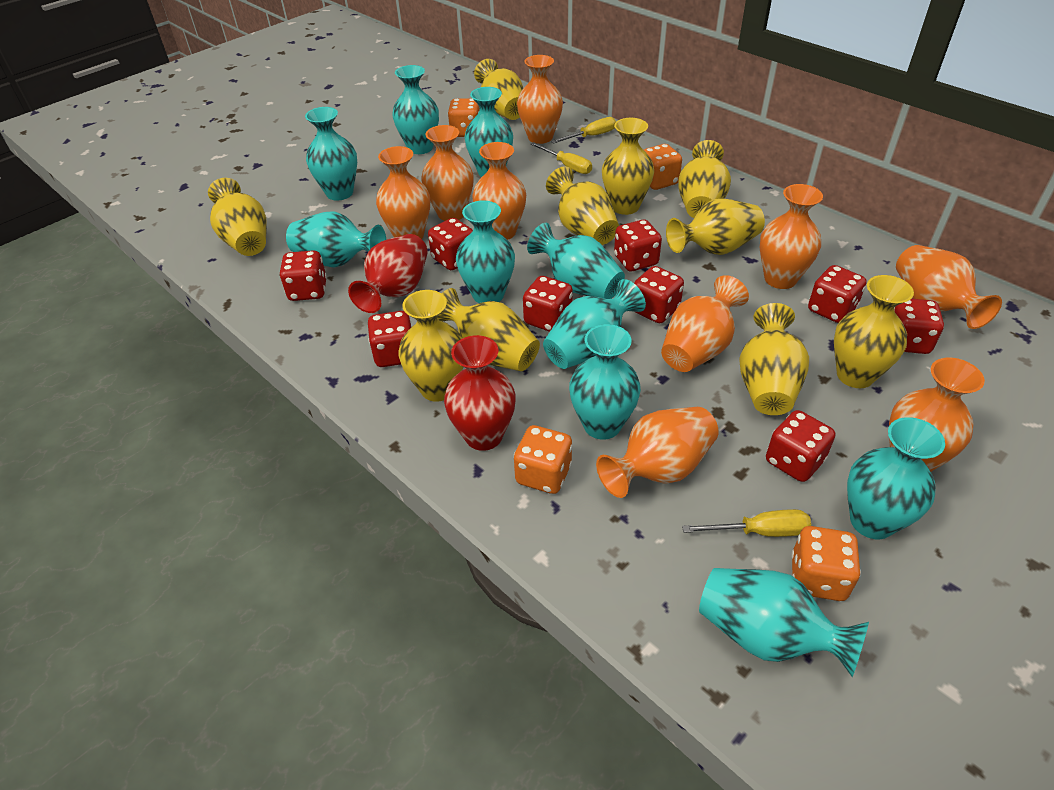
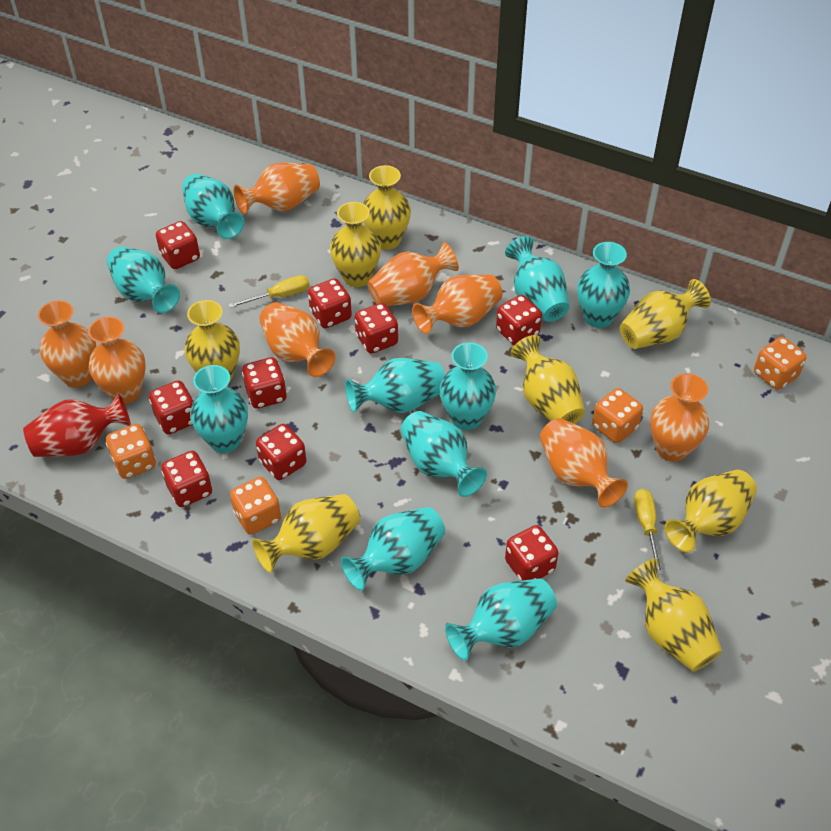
orange vase: 9 -> 8
red vase: 2 -> 1
yellow screwdriver: 3 -> 2
yellow vase: 10 -> 8

